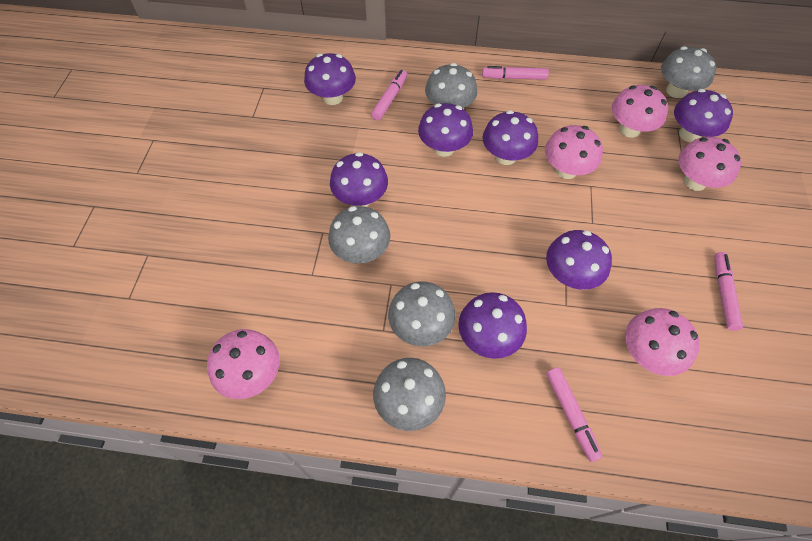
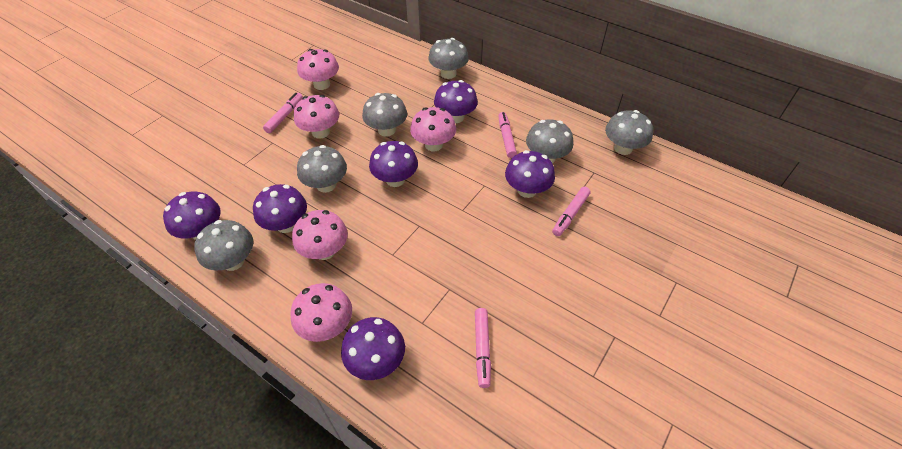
grey mushroom: 5 -> 6
purple mushroom: 7 -> 6

